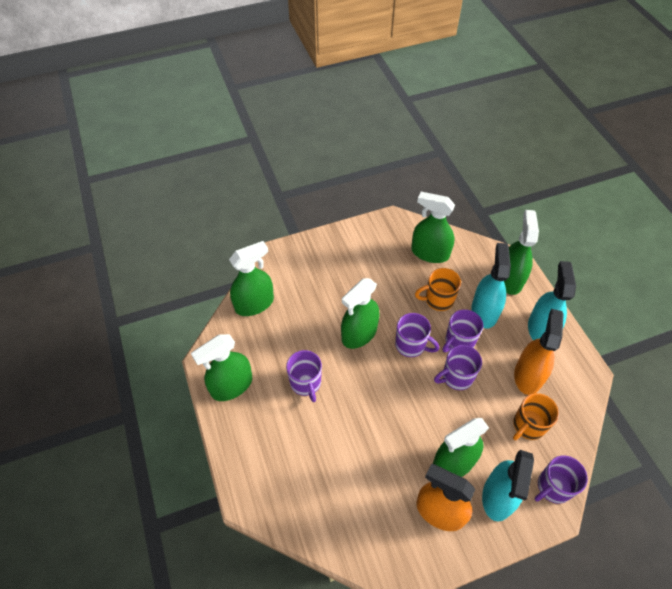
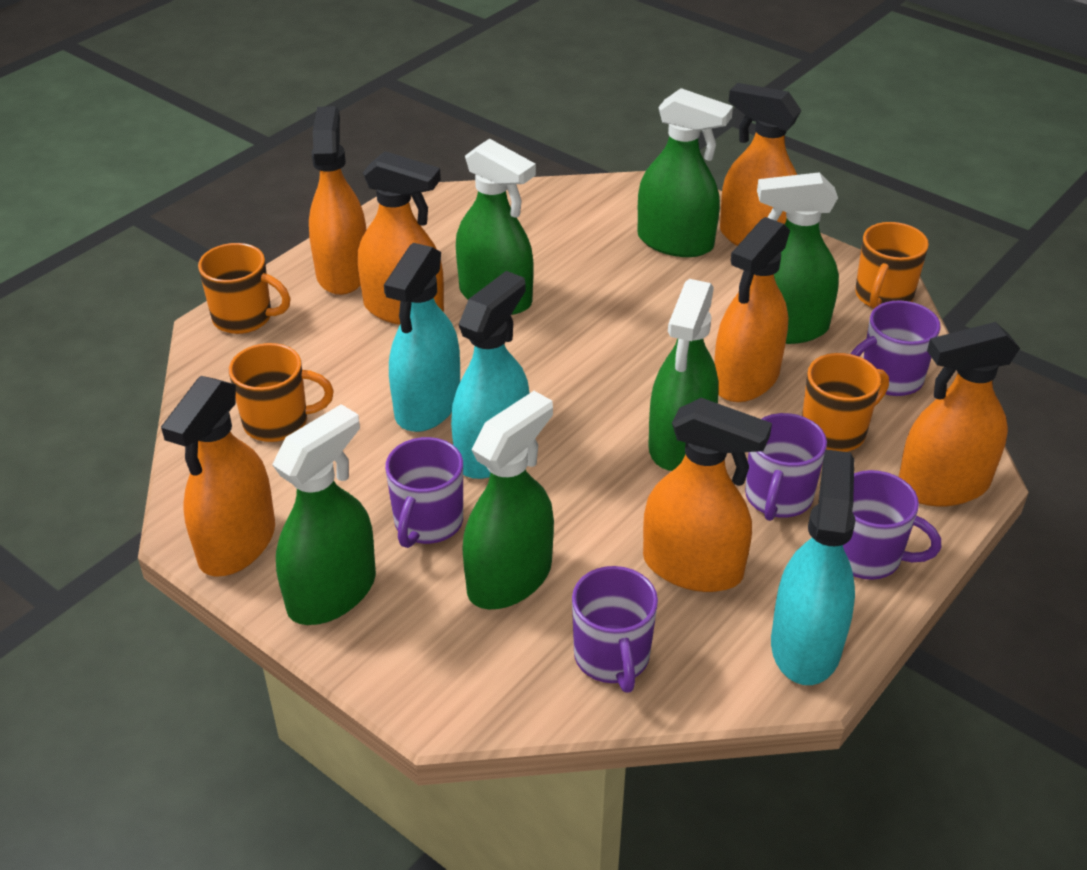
orange mug: 2 -> 4
orange spray bottle: 2 -> 7

